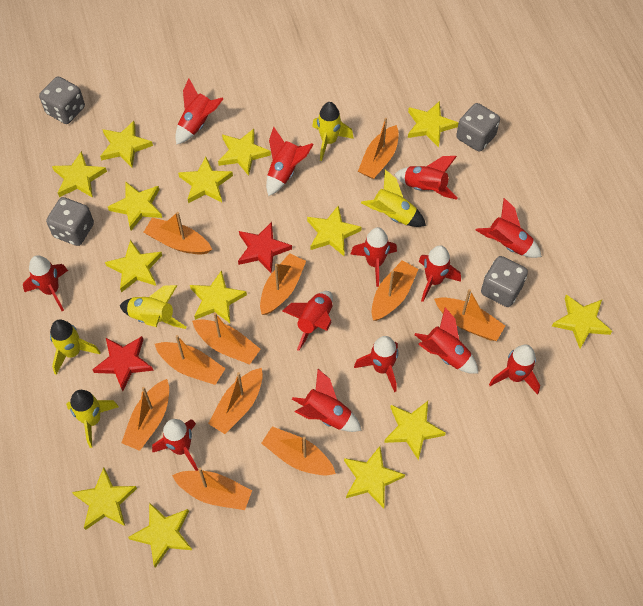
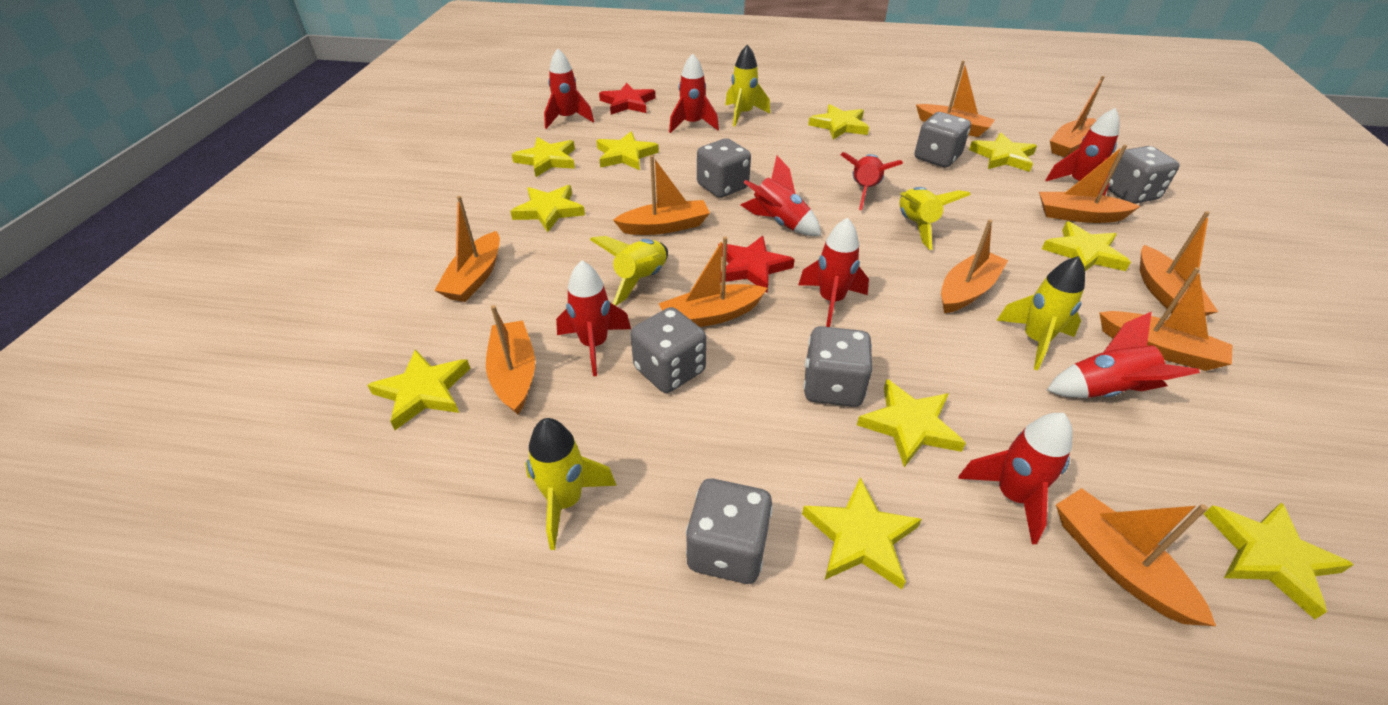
grey dice: 4 -> 6
red rocket: 13 -> 9
yellow star: 14 -> 10

